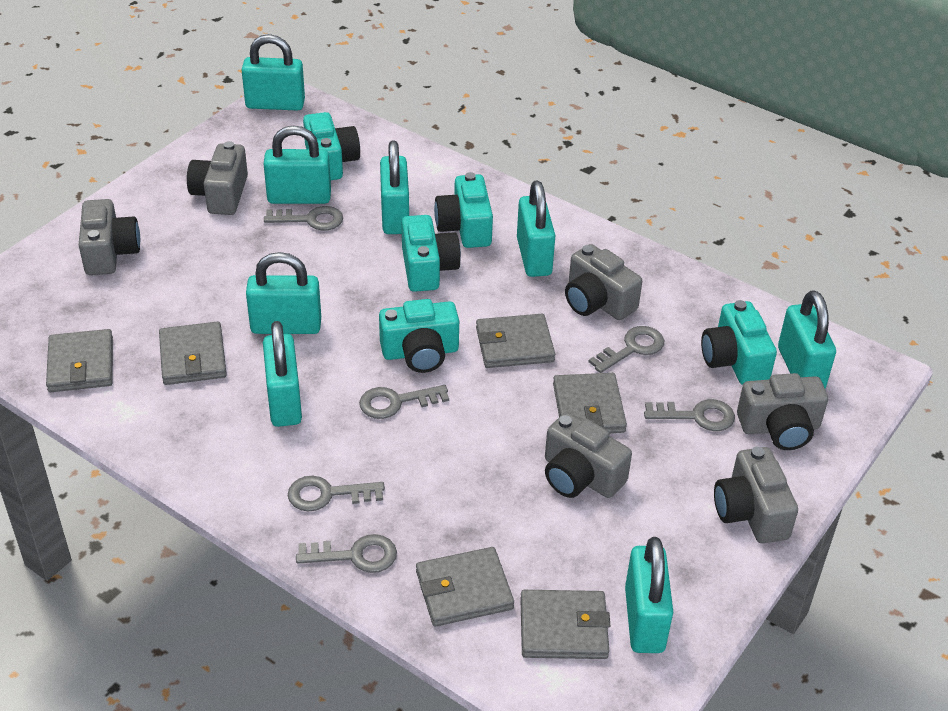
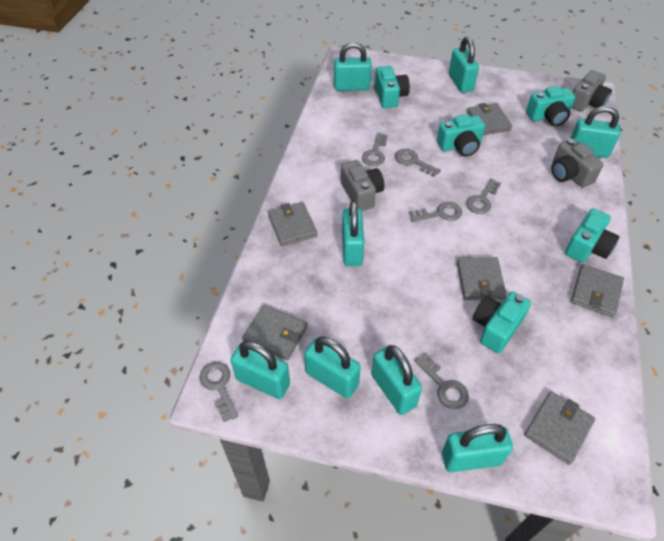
grey camera: 6 -> 3

